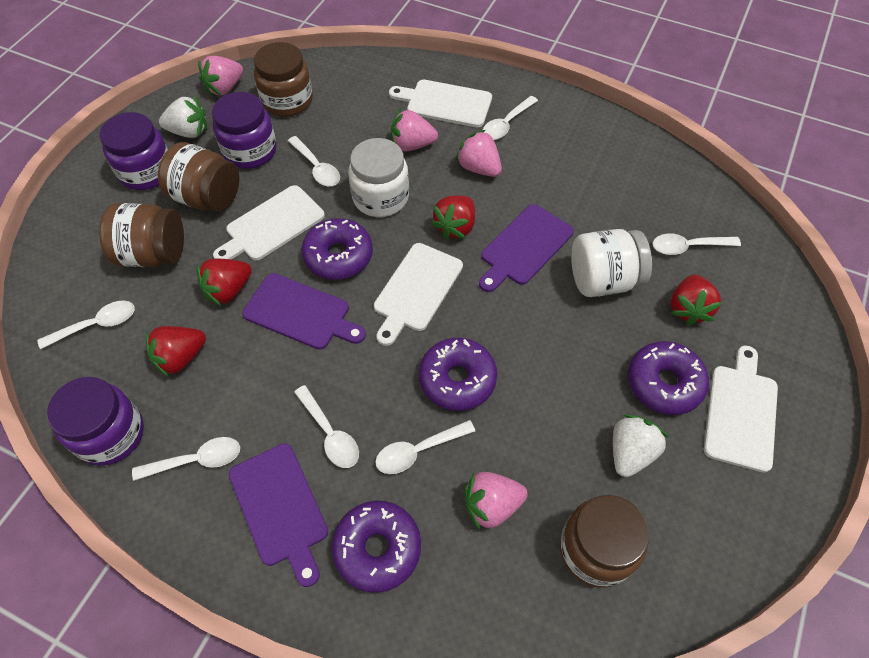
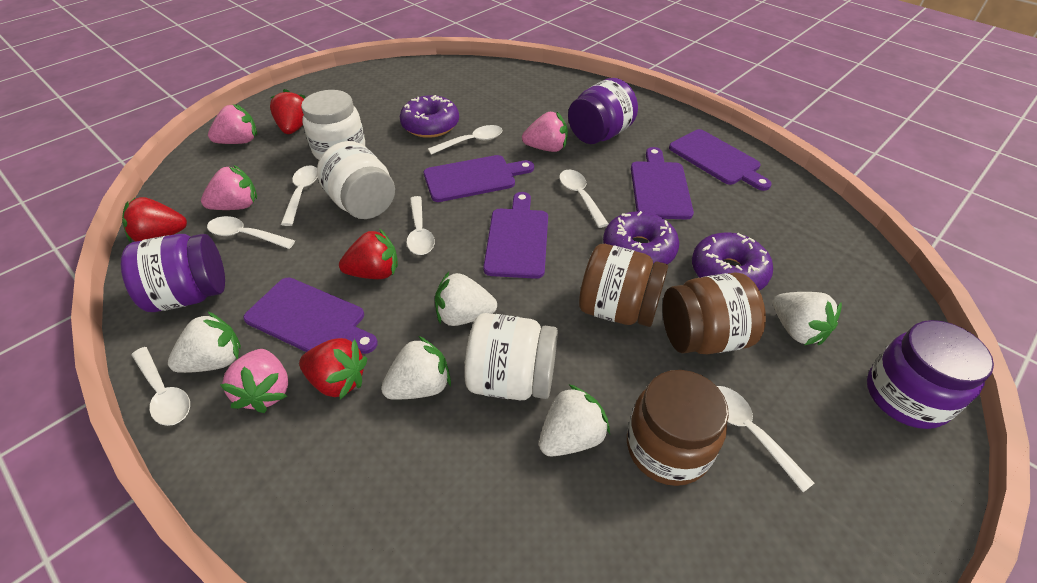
brown jar: 4 -> 3
purple cutting board: 3 -> 5
purple donut: 4 -> 3
white cutting board: 4 -> 0
white jar: 2 -> 3
white strawberry: 2 -> 5

